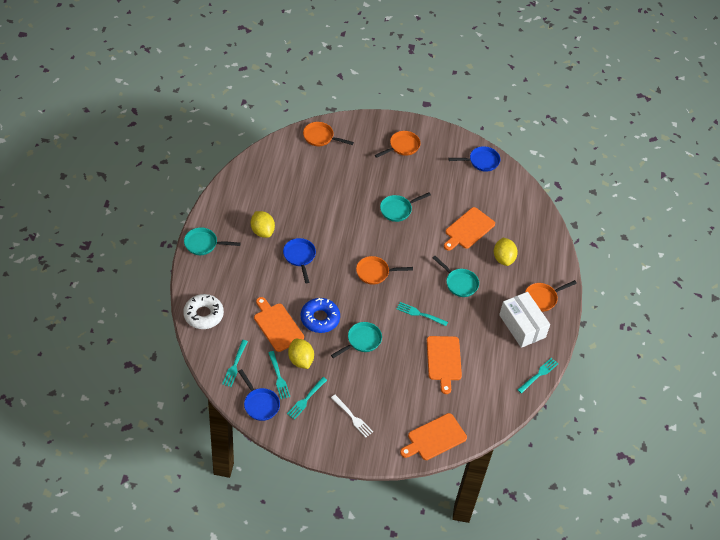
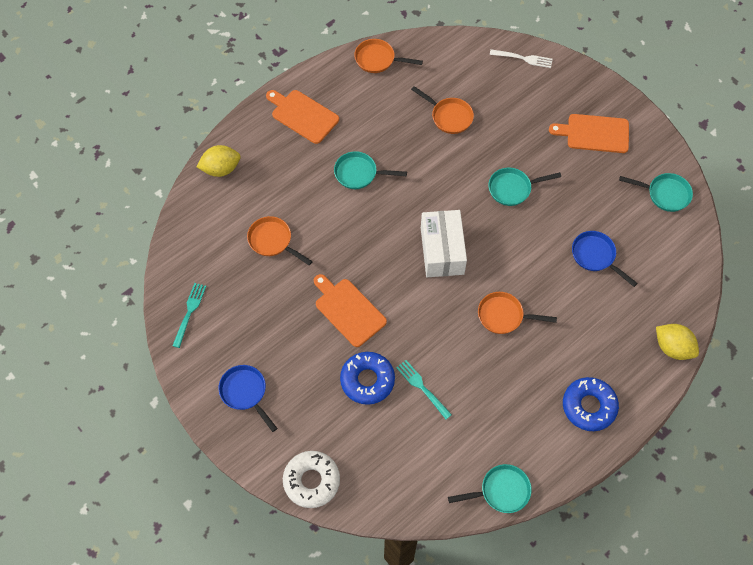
blue donut: 1 -> 2
blue pan: 3 -> 2
orange cutting board: 4 -> 3
turquoise fork: 5 -> 2
yellow lemon: 3 -> 2

